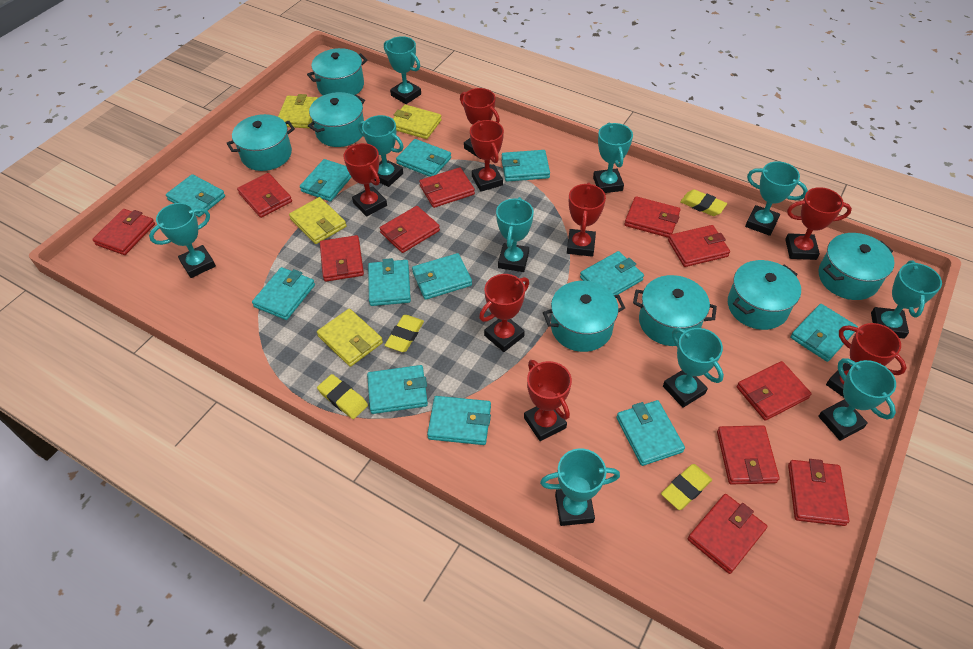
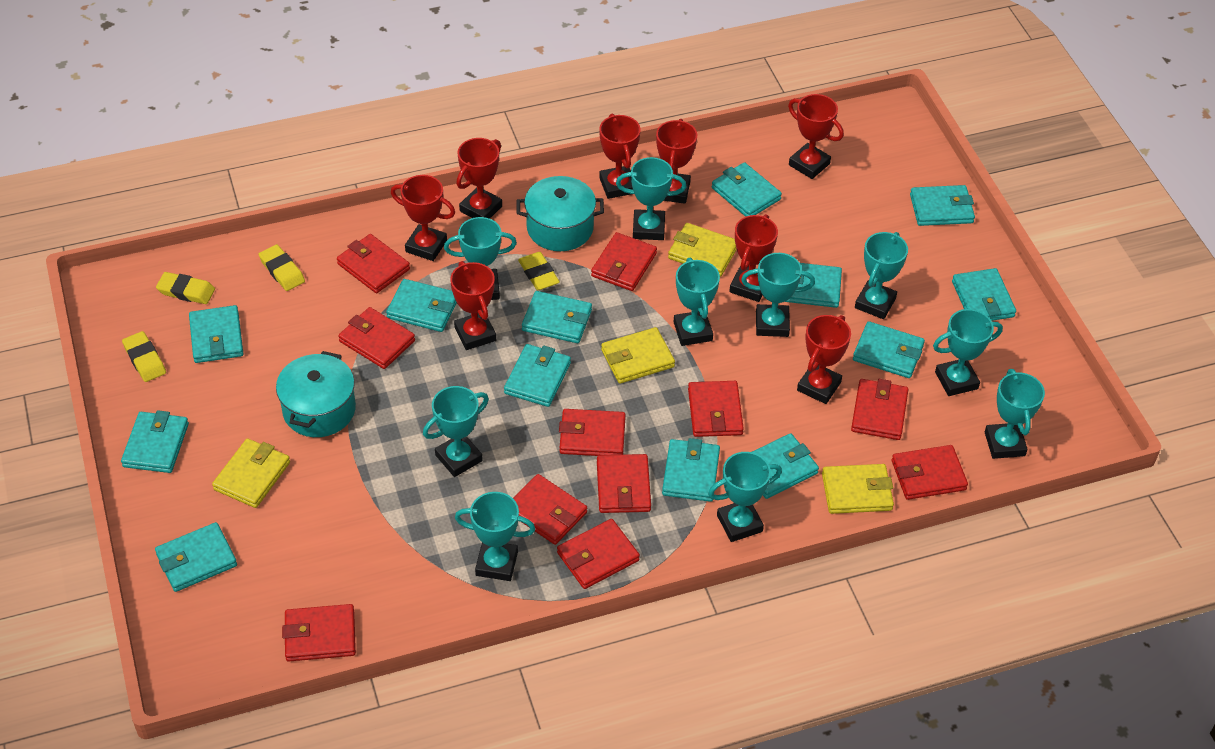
turquoise pot: 7 -> 2
turquoise wallet: 12 -> 13

